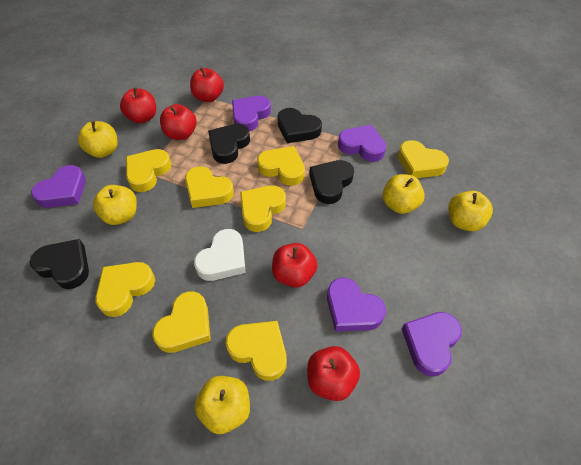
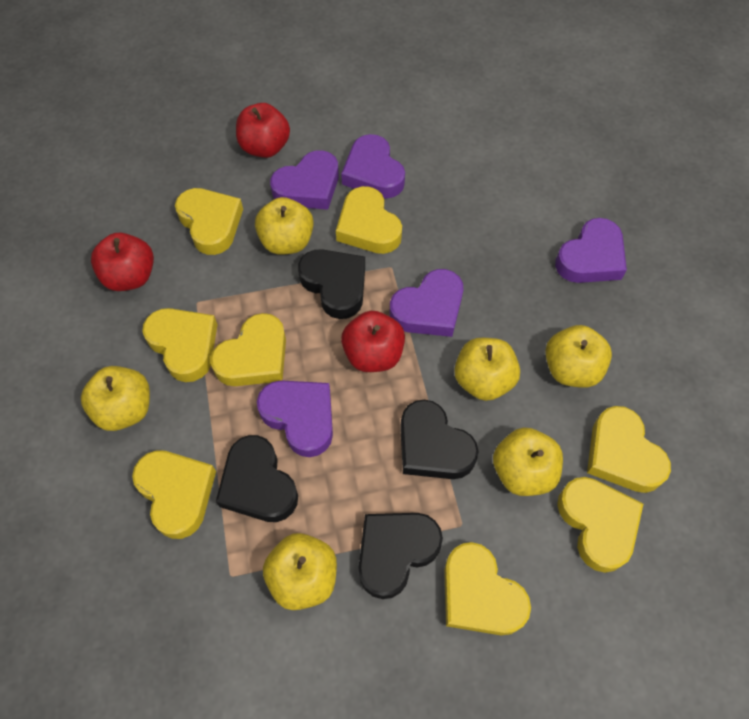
red apple: 5 -> 3
white heart: 1 -> 0
yellow apple: 5 -> 6

